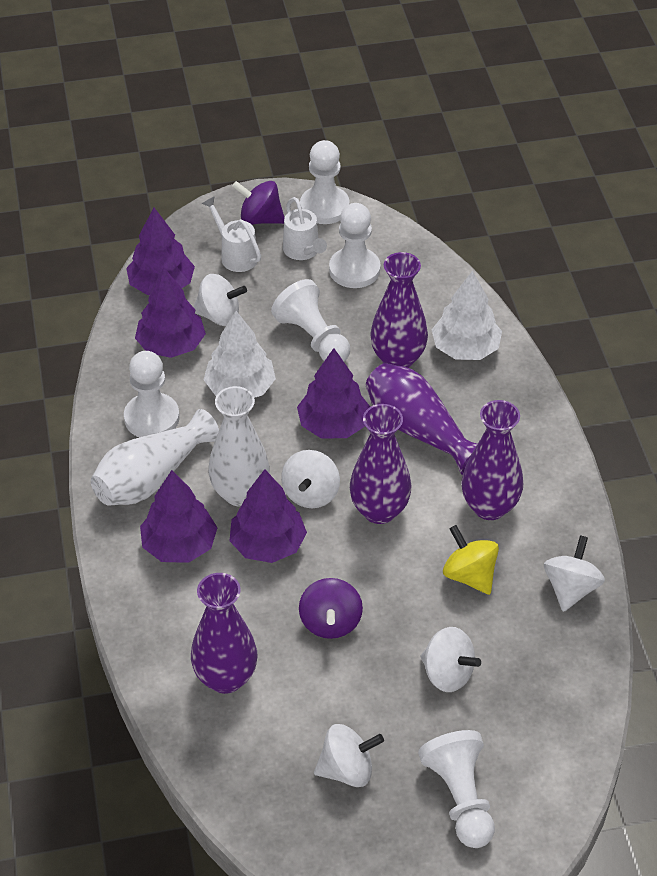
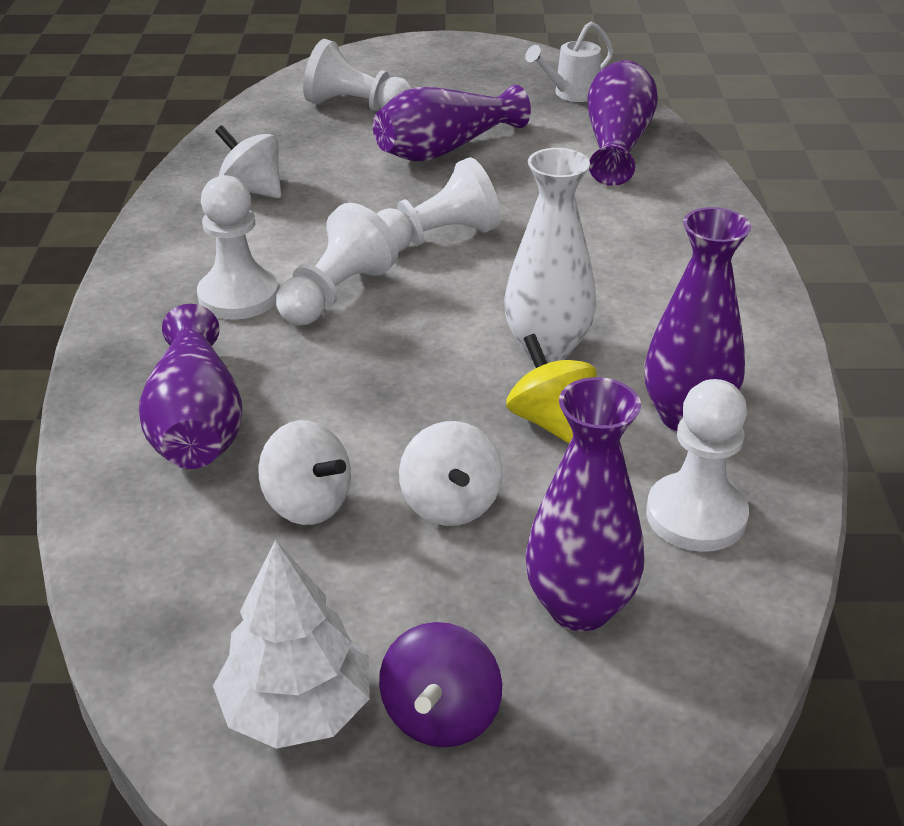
purple spinning top: 2 -> 1
purple tree: 5 -> 0
white spinning top: 5 -> 3
white tree: 2 -> 1
white vase: 2 -> 1
white watering can: 2 -> 1

